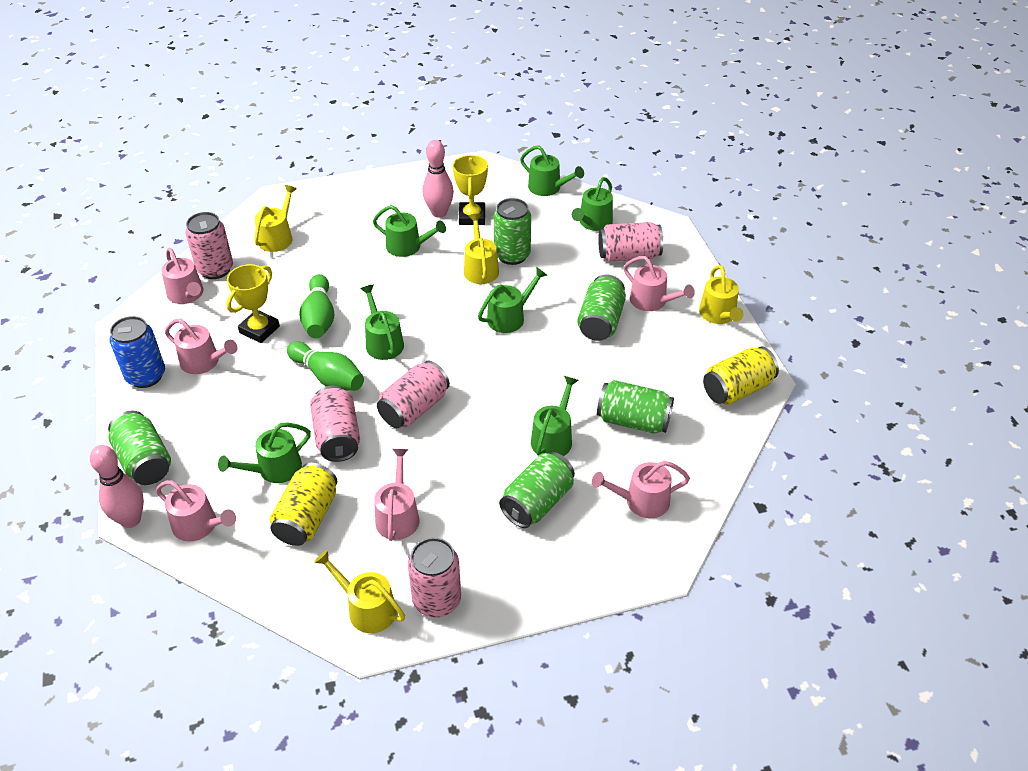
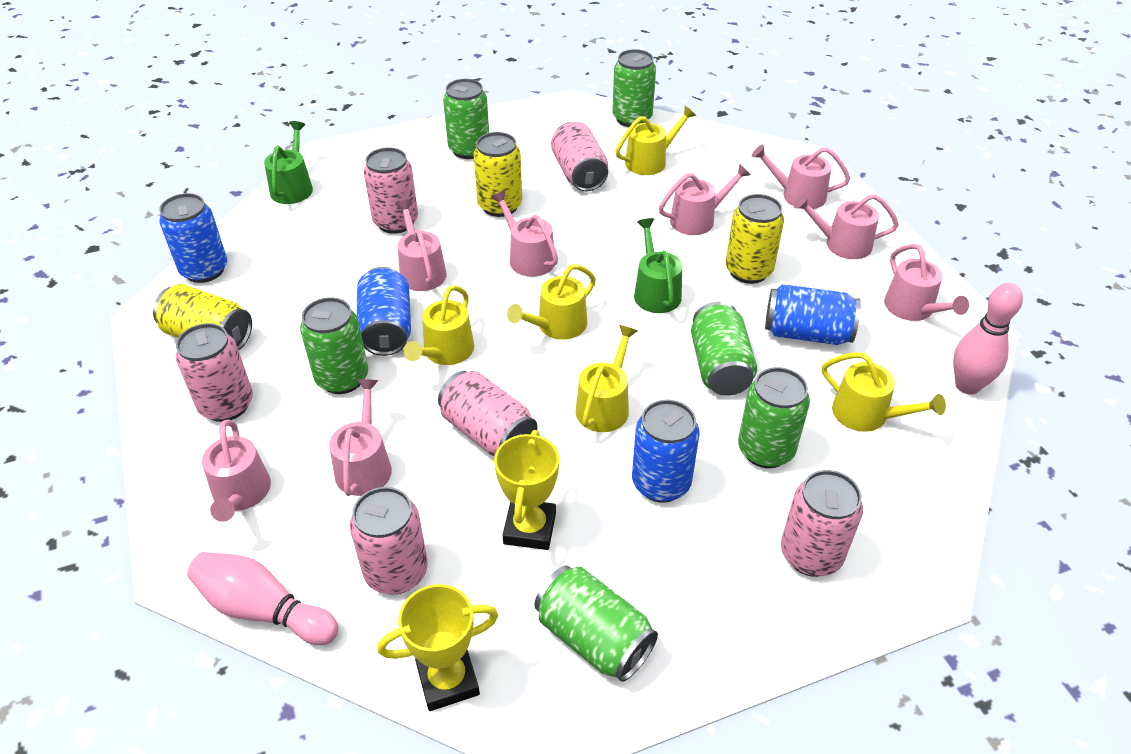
blue can: 1 -> 4
green bowling pin: 2 -> 0
green can: 5 -> 6
green watering can: 7 -> 2
pink can: 5 -> 6
pink watering can: 6 -> 8
yellow can: 2 -> 3
yellow watering can: 4 -> 5

